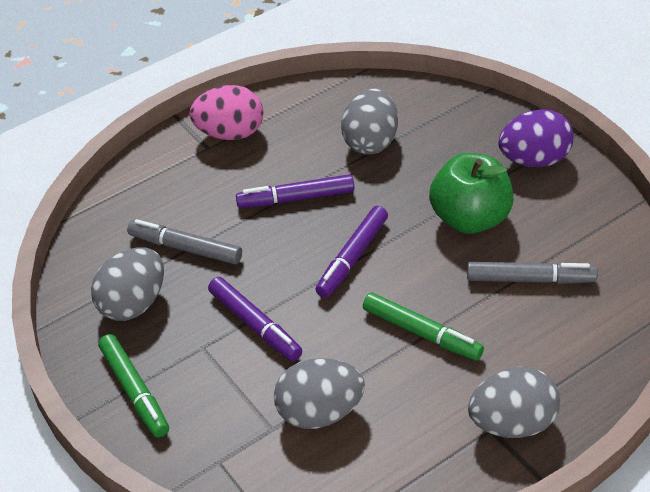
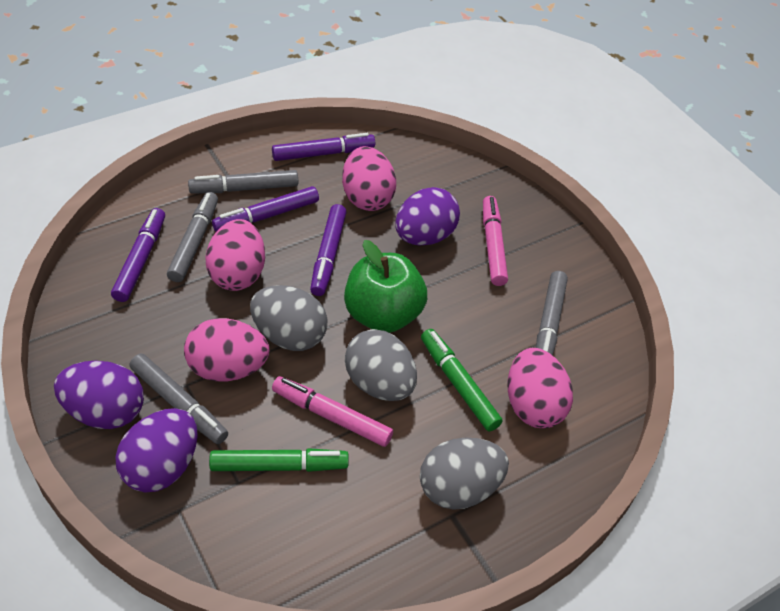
grey egg: 4 -> 3
grey marker: 2 -> 4
pink egg: 1 -> 4
pink marker: 0 -> 2
purple egg: 1 -> 3
purple marker: 3 -> 4

